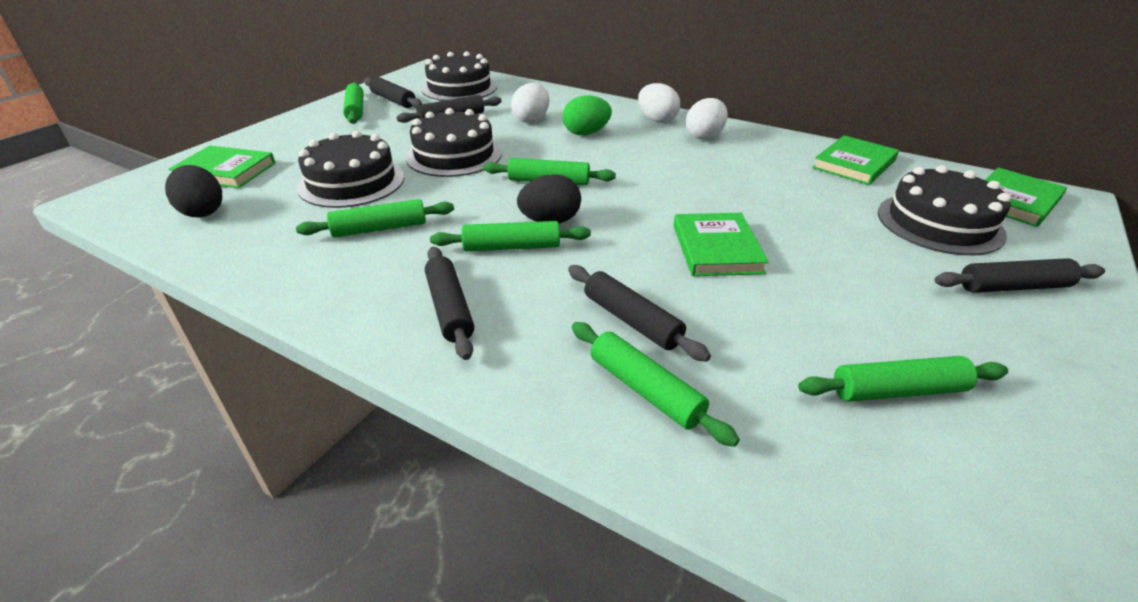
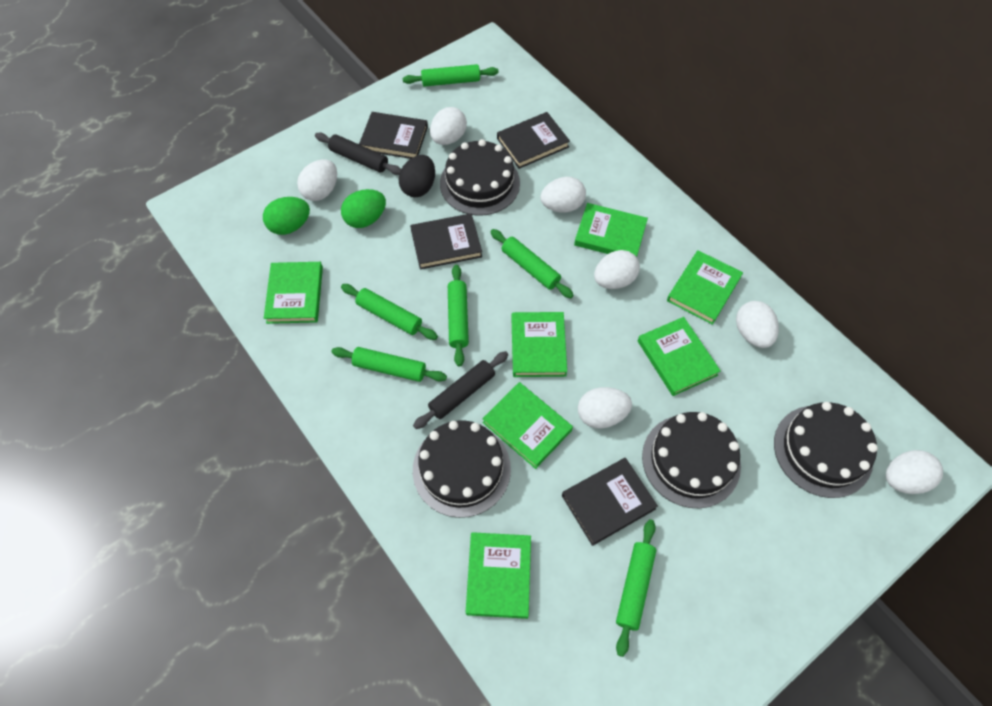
black book: 0 -> 4
black egg: 2 -> 1
black rolling pin: 5 -> 2
green book: 4 -> 7
green egg: 1 -> 2
white egg: 3 -> 7

